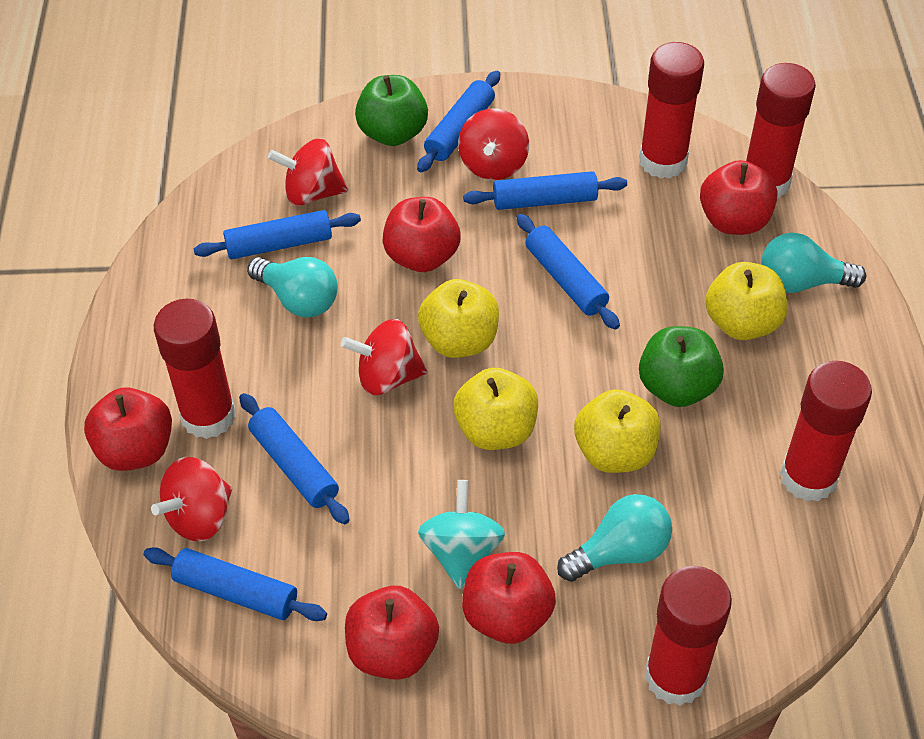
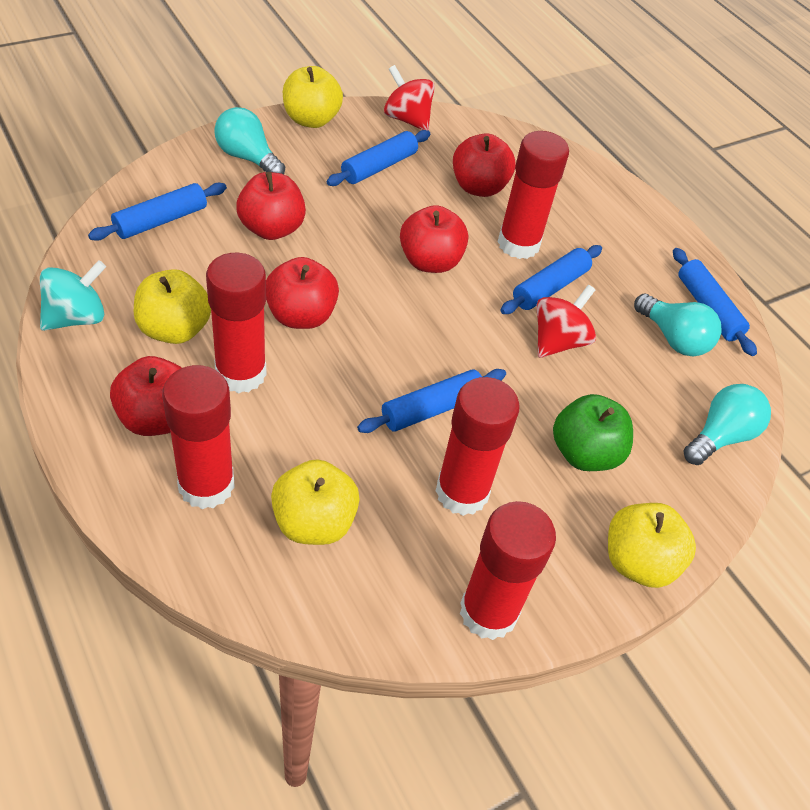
blue rolling pin: 6 -> 5
green apple: 2 -> 1
red spinning top: 4 -> 2

